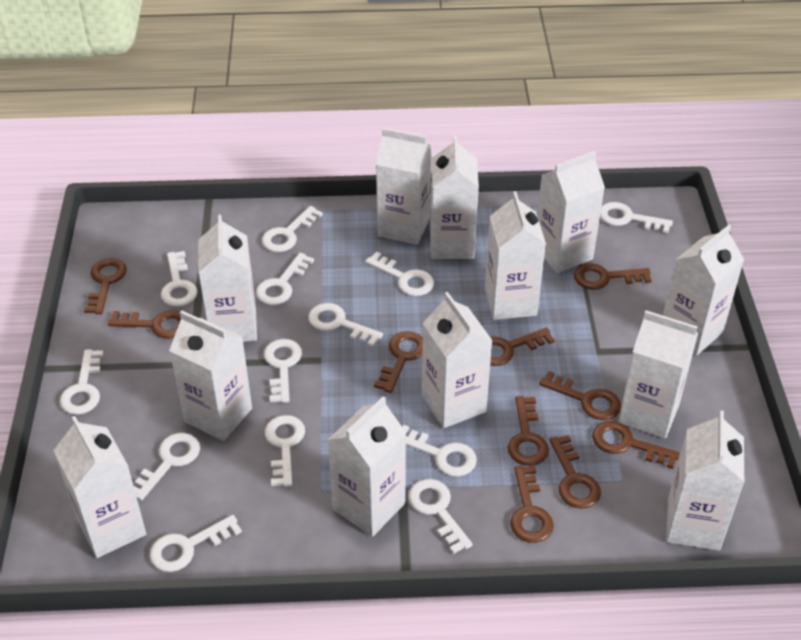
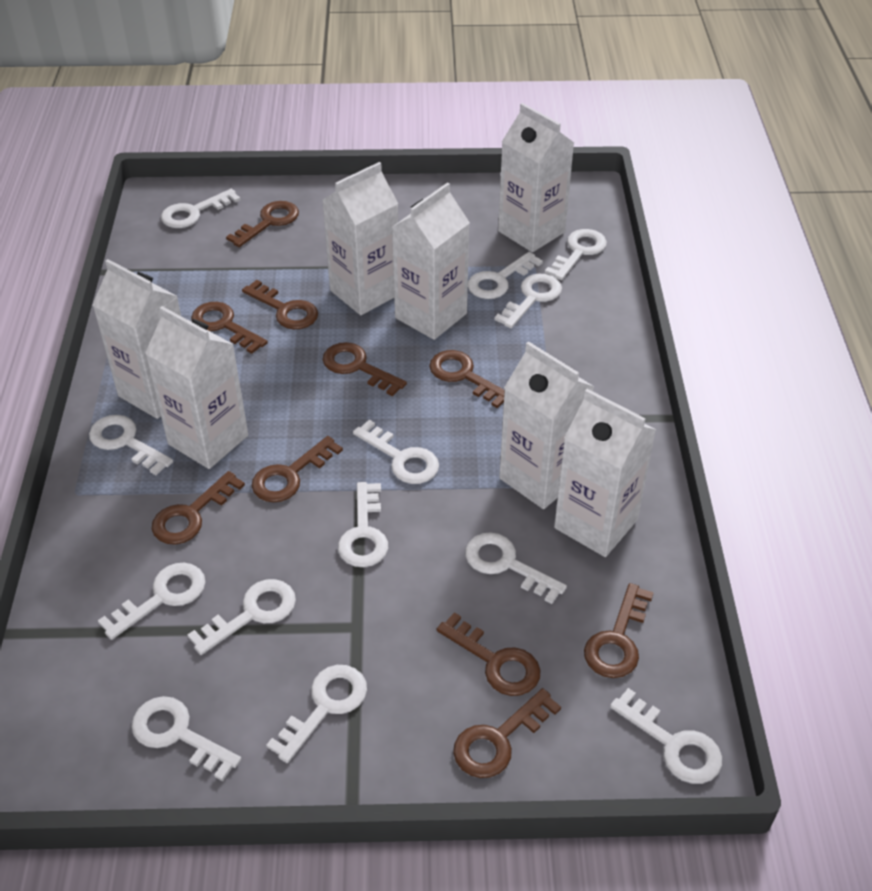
white carton: 12 -> 7

